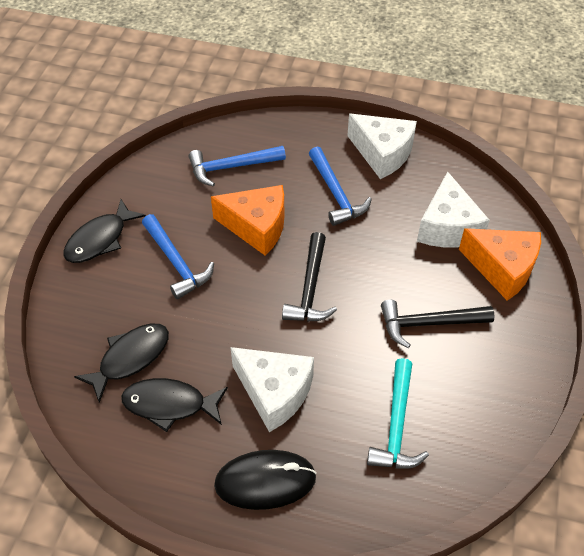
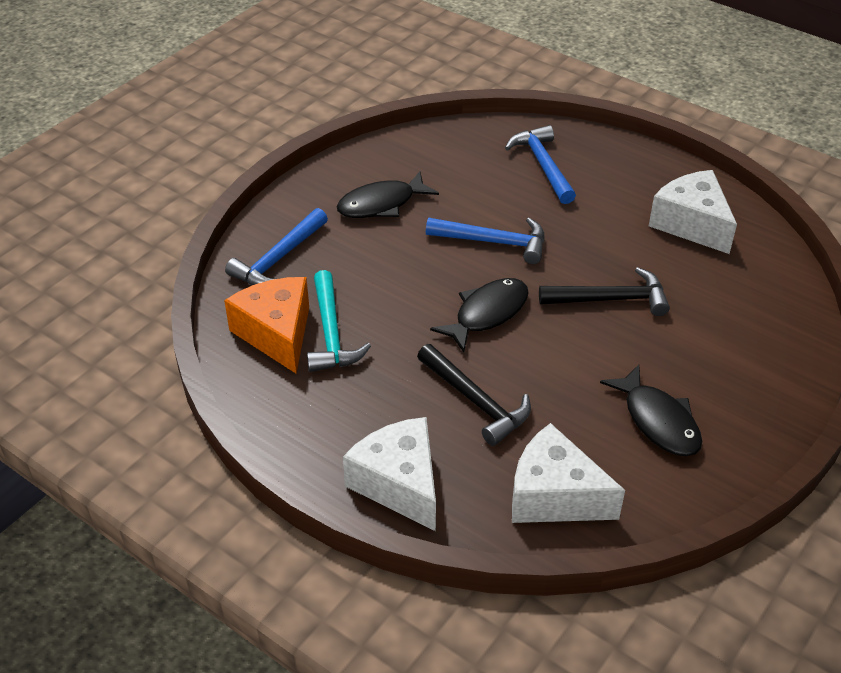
black mouse: 1 -> 0
orange cheese: 2 -> 1

